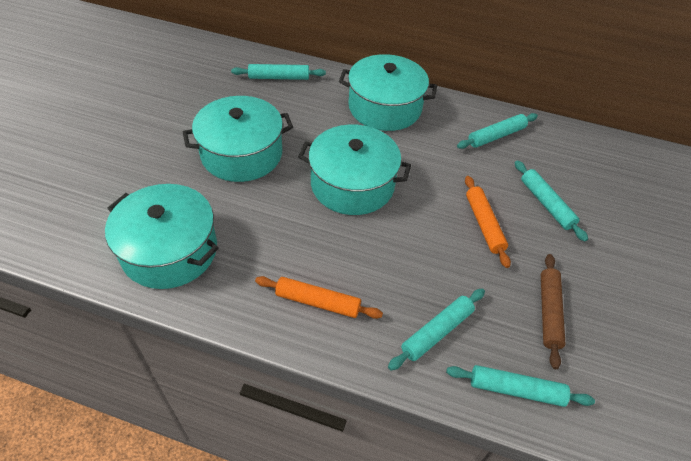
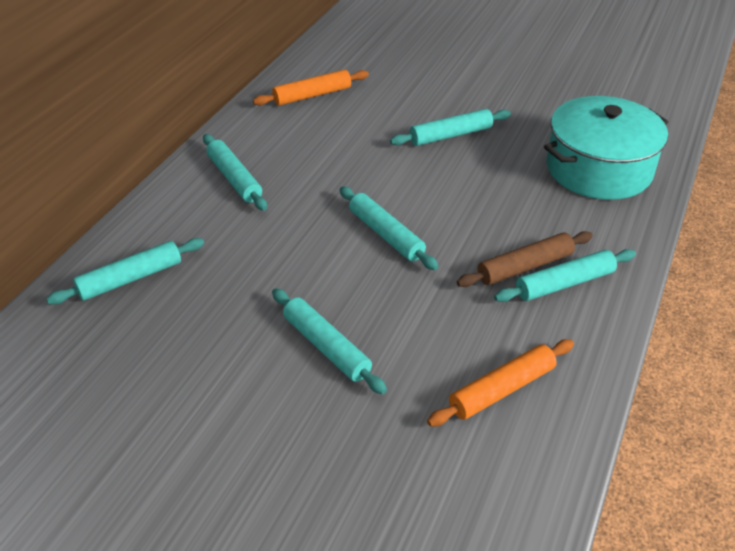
turquoise pot: 4 -> 1
turquoise rolling pin: 5 -> 6

